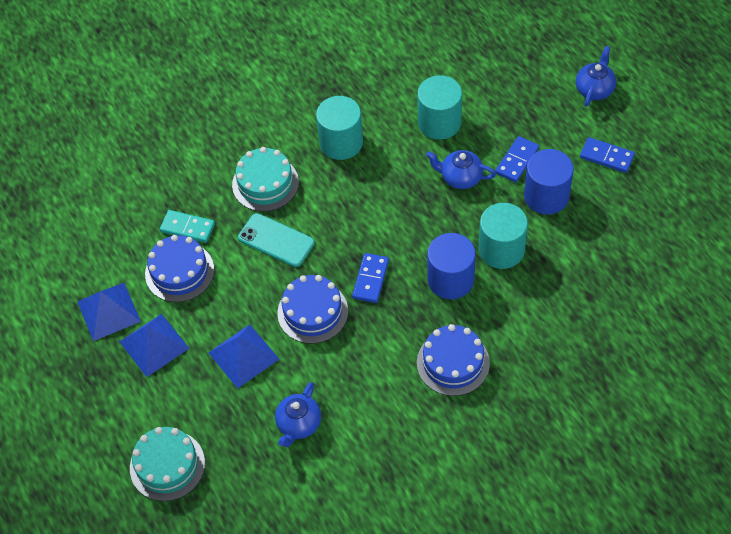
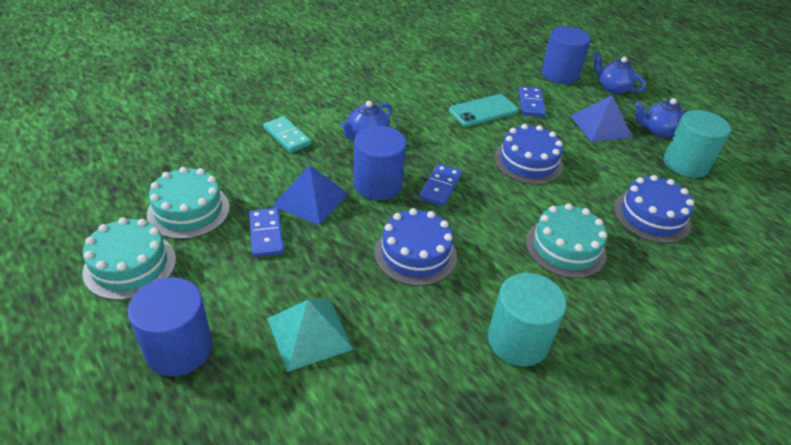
blue cylinder: 2 -> 3
blue pyramid: 3 -> 2
turquoise cake: 2 -> 3
turquoise cylinder: 3 -> 2
turquoise pyramid: 0 -> 1

